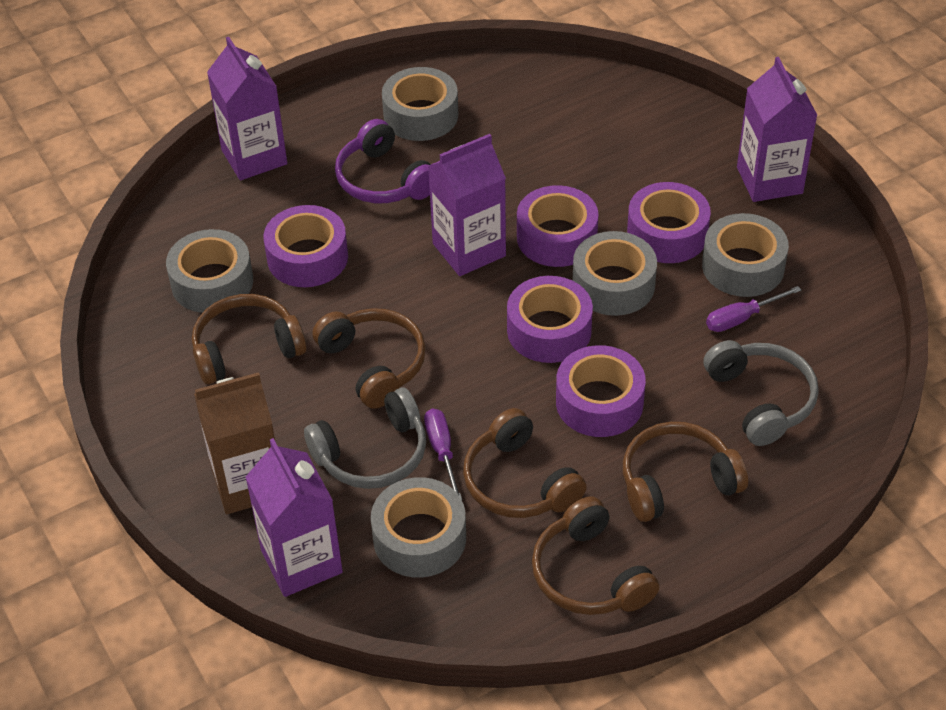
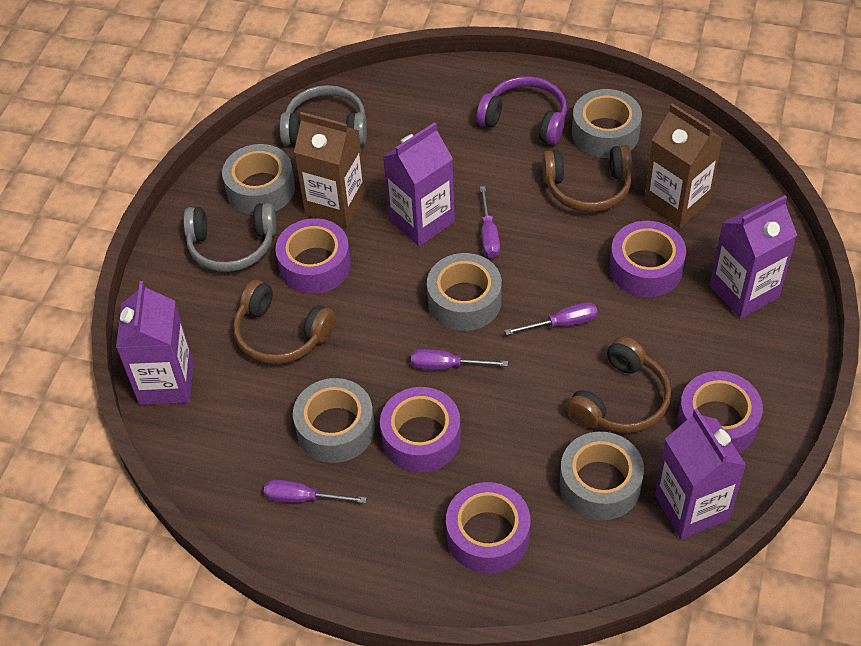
brown carton: 1 -> 2
brown headphones: 5 -> 3
purple screwdriver: 2 -> 4

